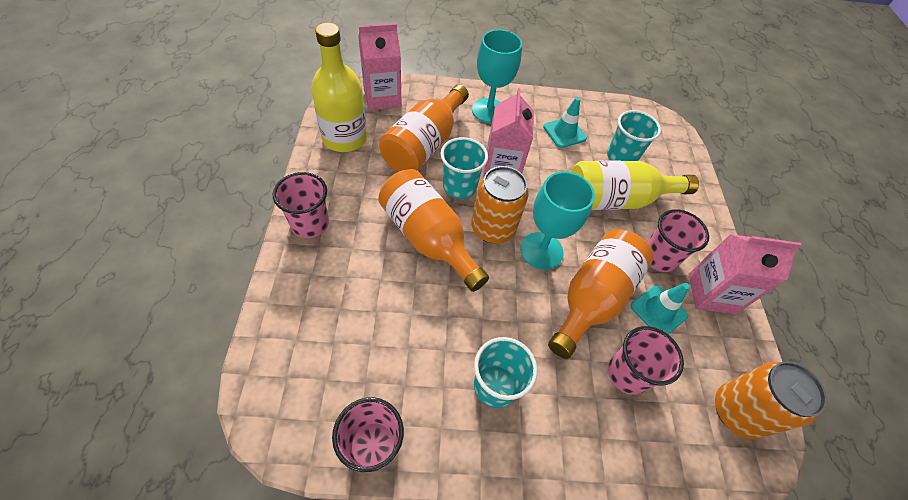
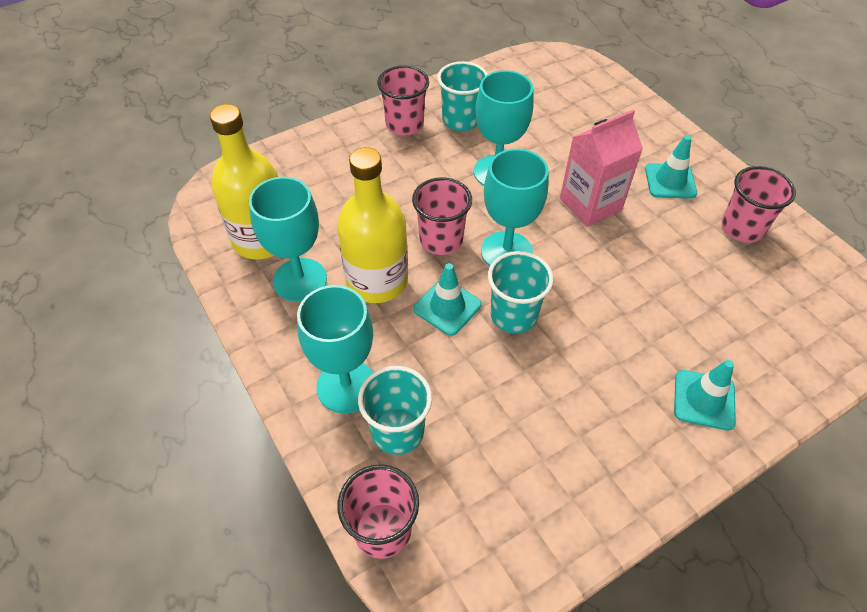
orange bottle: 3 -> 0
orange can: 2 -> 0
pink carton: 3 -> 1
turquoise goblet: 2 -> 4
turquoise traffic cone: 2 -> 3

